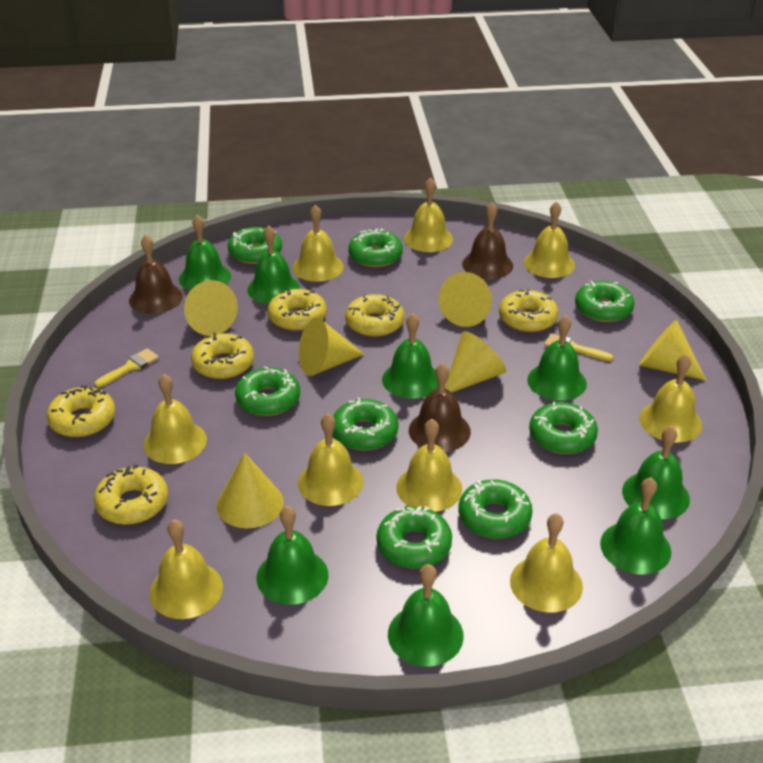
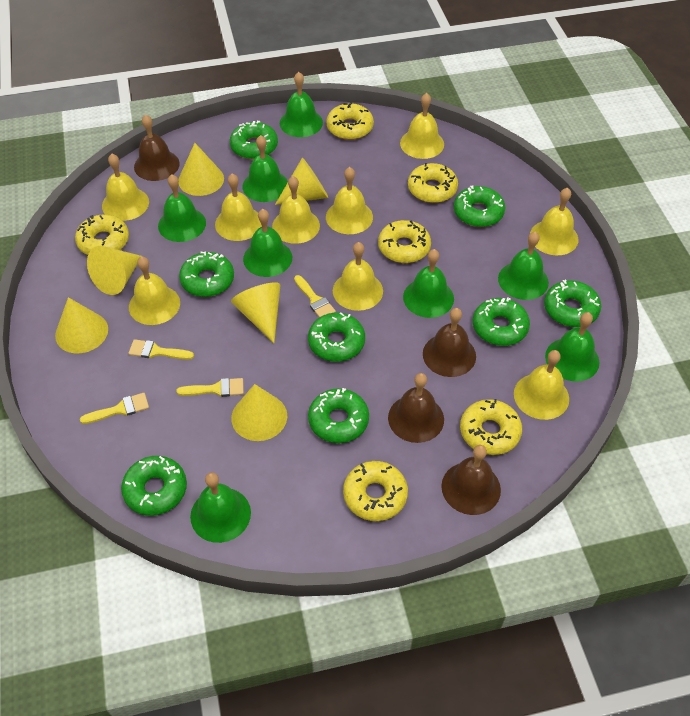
brown bell: 3 -> 4
yellow brush: 2 -> 4

